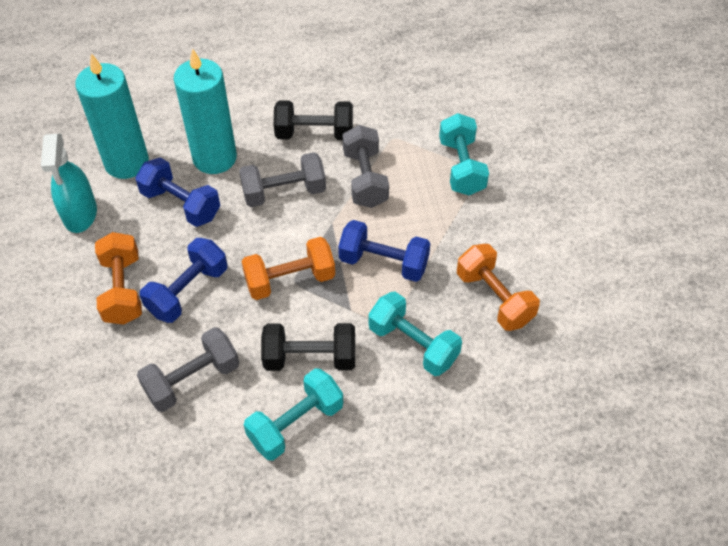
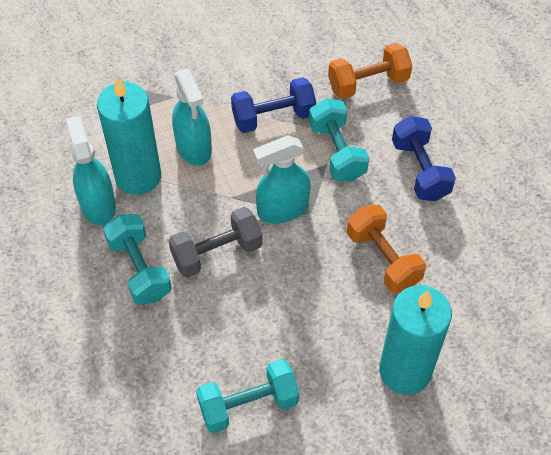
black dumbbell: 2 -> 0
blue dumbbell: 3 -> 2
grey dumbbell: 3 -> 1
orange dumbbell: 3 -> 2
turquoise spray bottle: 1 -> 3

